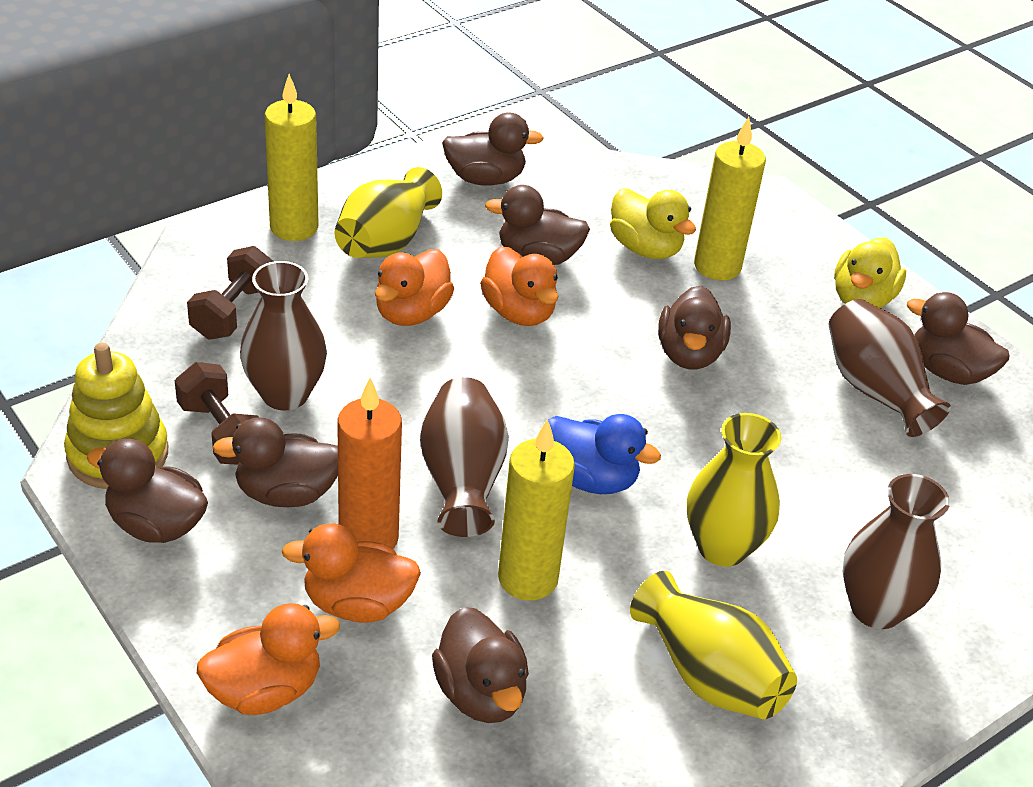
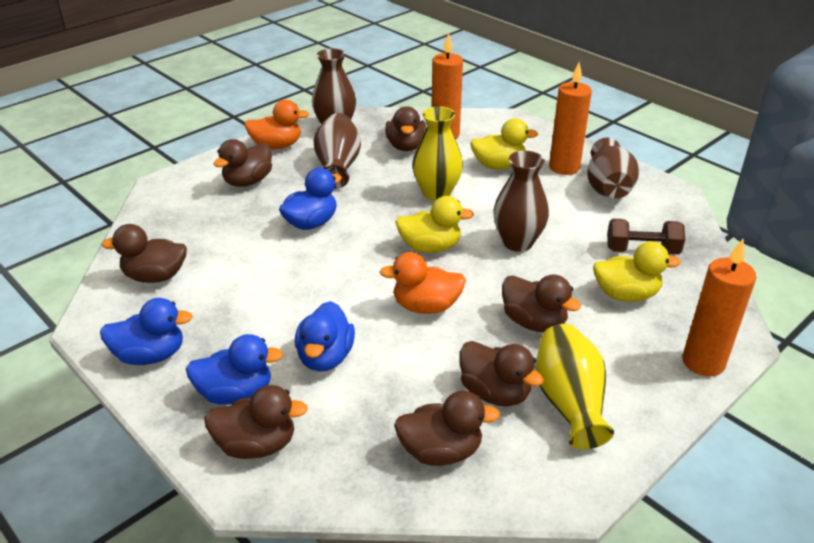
blue duck: 1 -> 4
brown dumbbell: 2 -> 1
orange candle: 1 -> 3
orange duck: 4 -> 2
yellow candle: 3 -> 0
yellow duck: 2 -> 3
yellow stacking toy: 1 -> 0
yellow vase: 3 -> 2

